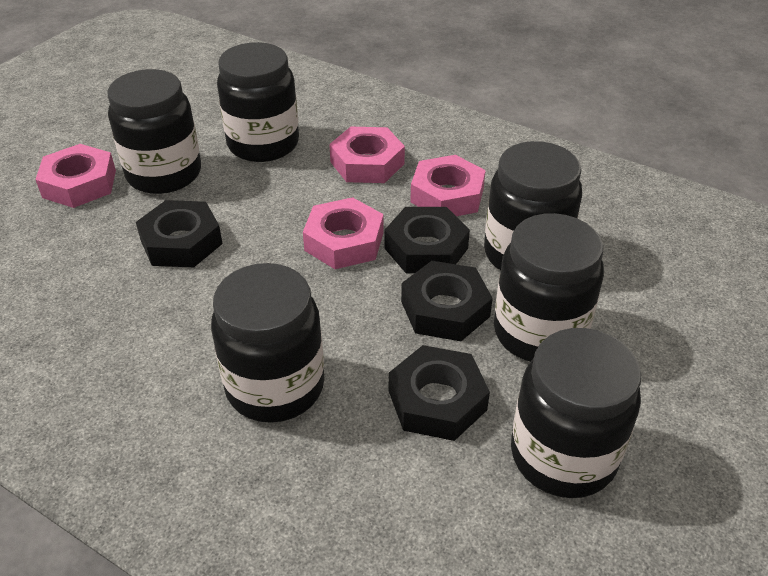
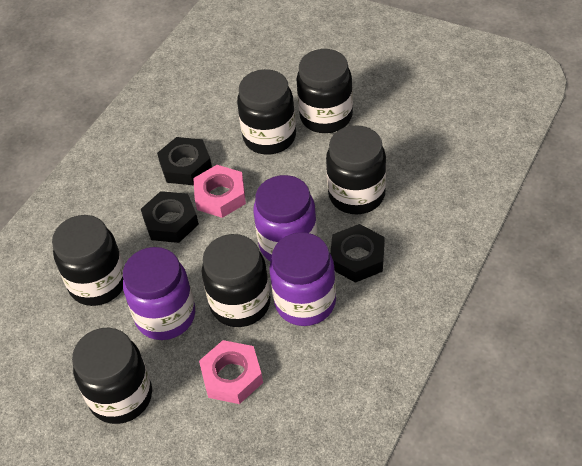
black nut: 4 -> 3
pink nut: 4 -> 2
purple jar: 0 -> 3

